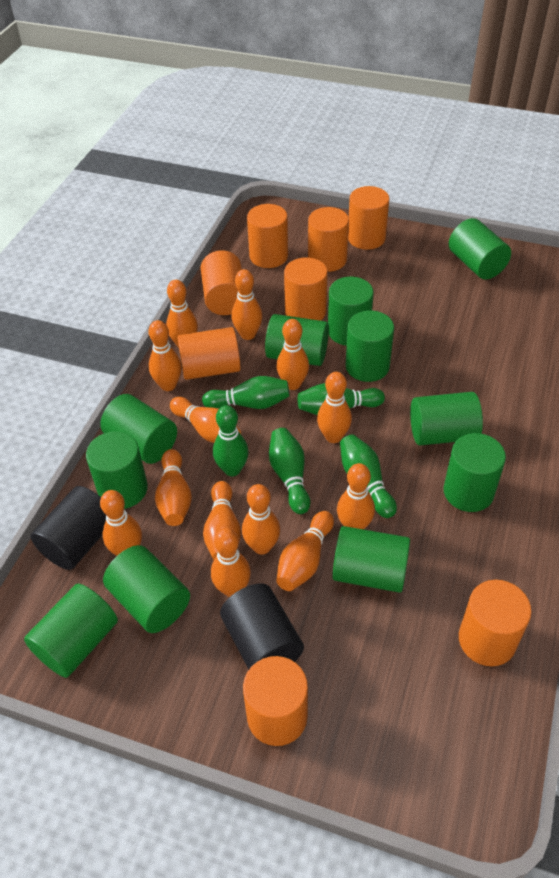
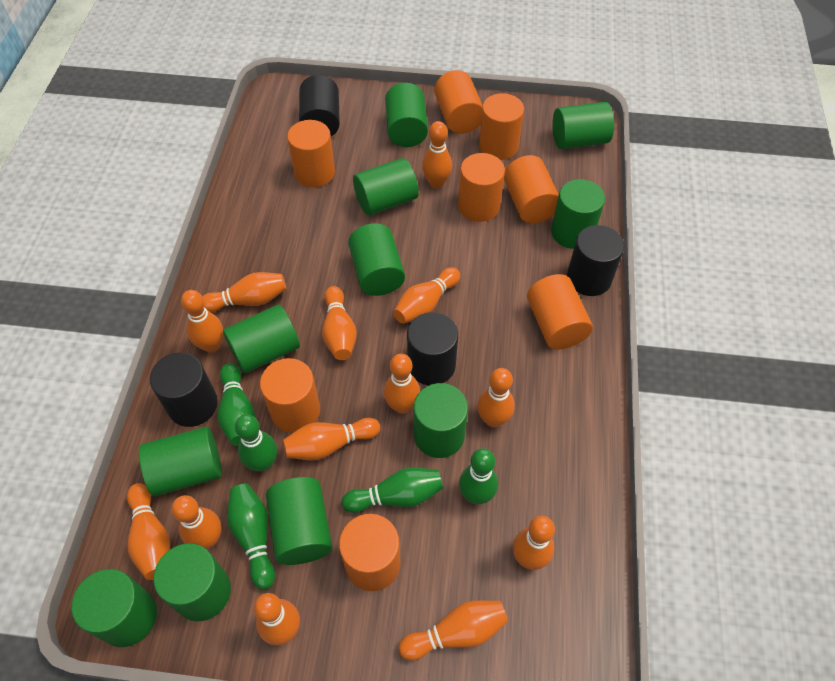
black cylinder: 2 -> 4

